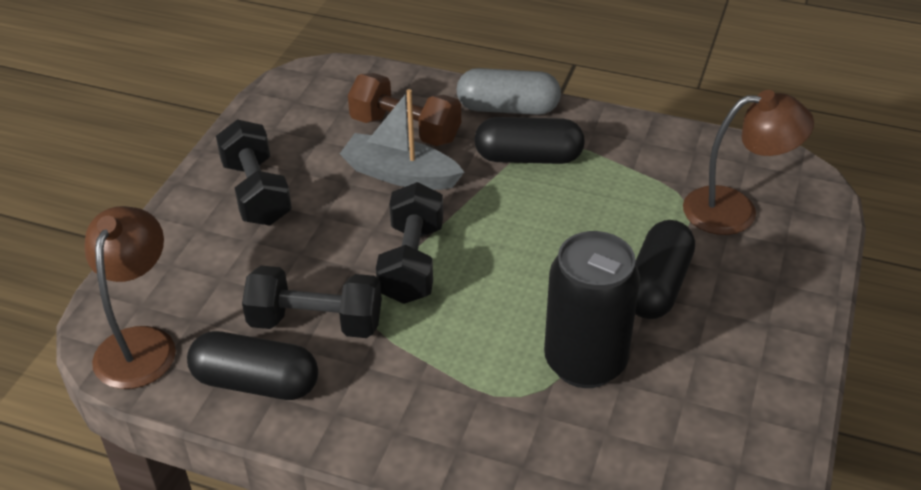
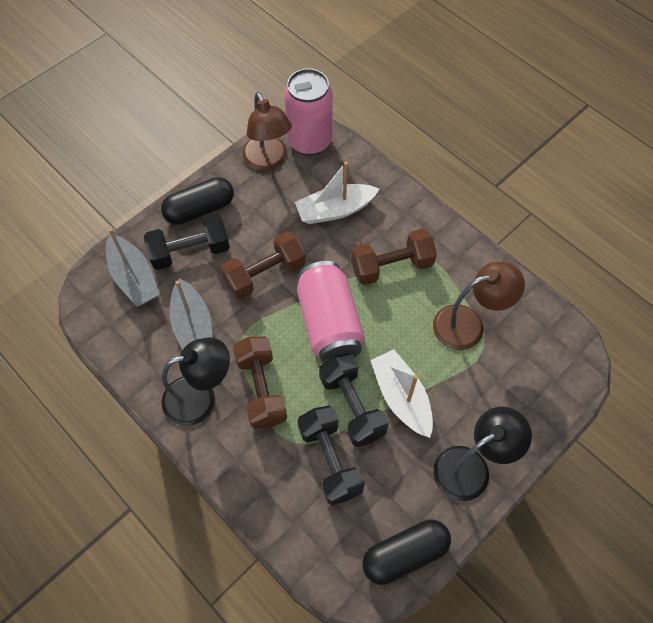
black can: 1 -> 0
black capsule: 3 -> 2
black lamp: 0 -> 2
brown dumbbell: 1 -> 3
grey boat: 1 -> 2
grey capsule: 1 -> 0
pink can: 0 -> 2
white boat: 0 -> 2

